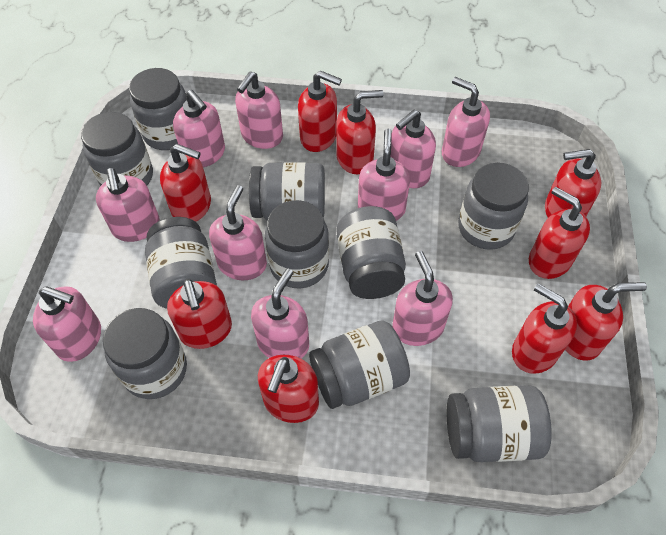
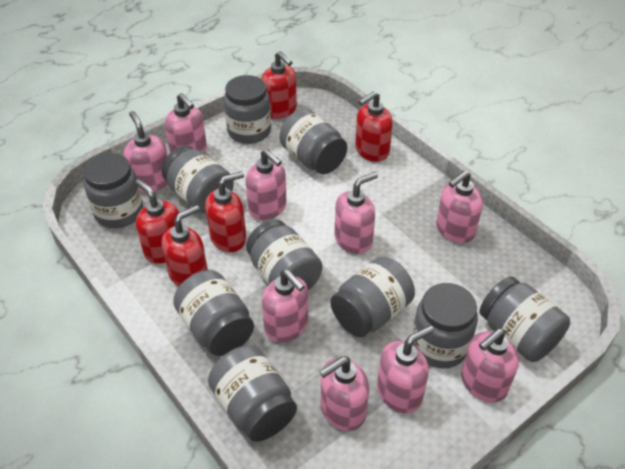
pink soap dispenser: 10 -> 9
red soap dispenser: 9 -> 5

